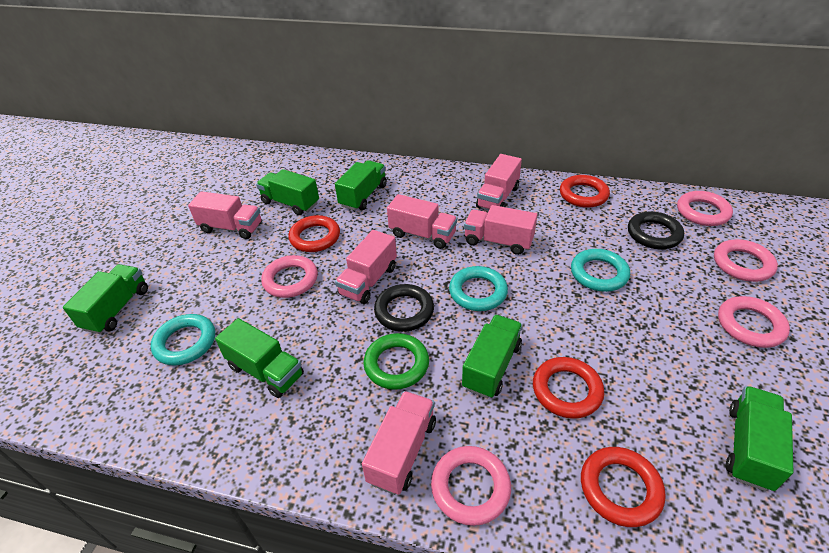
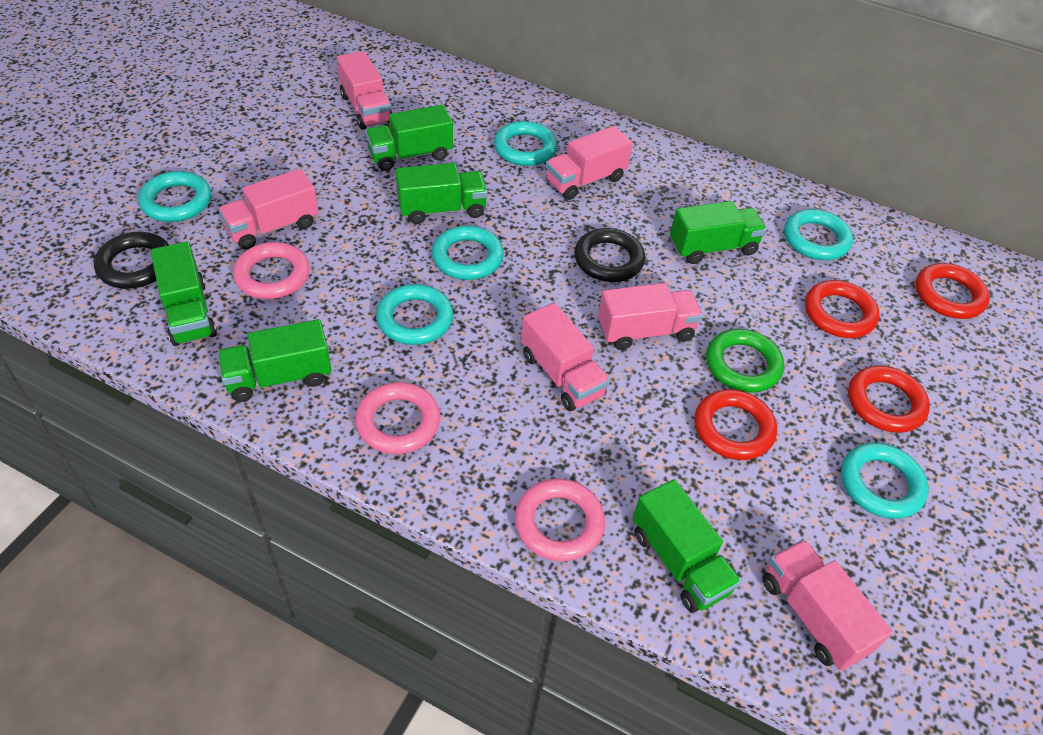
pink ring: 5 -> 3
turquoise ring: 3 -> 6

